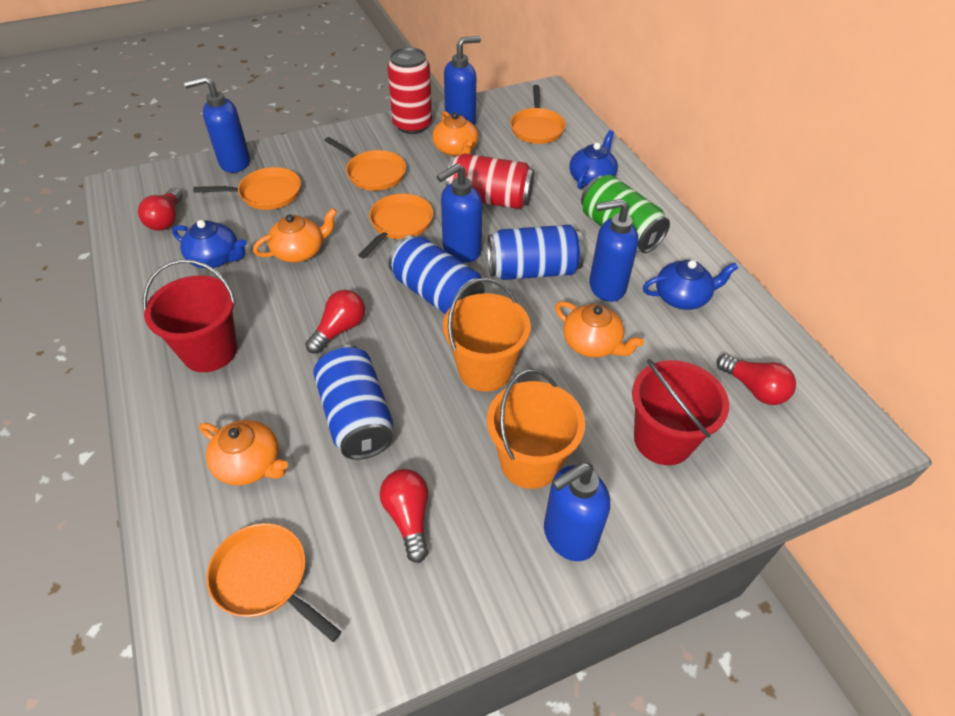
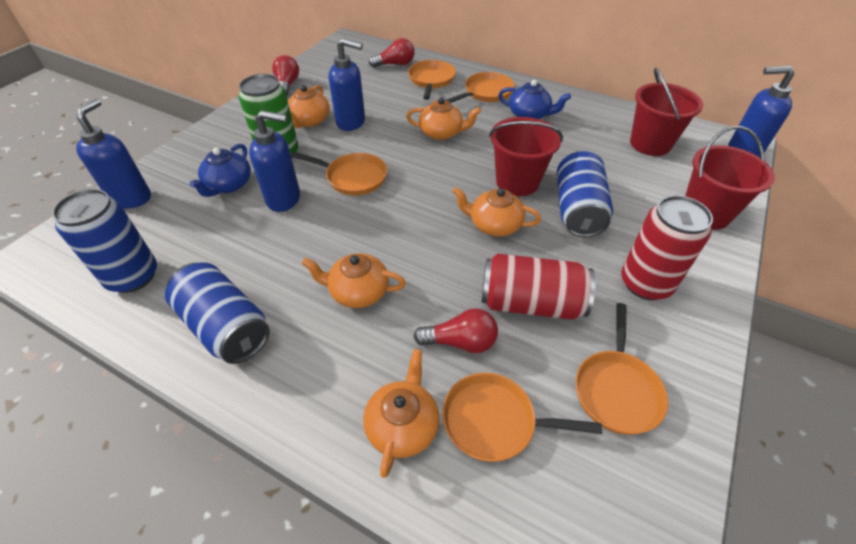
blue soap dispenser: 5 -> 4
blue teapot: 3 -> 2
orange bucket: 2 -> 0
orange teapot: 4 -> 5
red bucket: 2 -> 3
red light bulb: 4 -> 3

